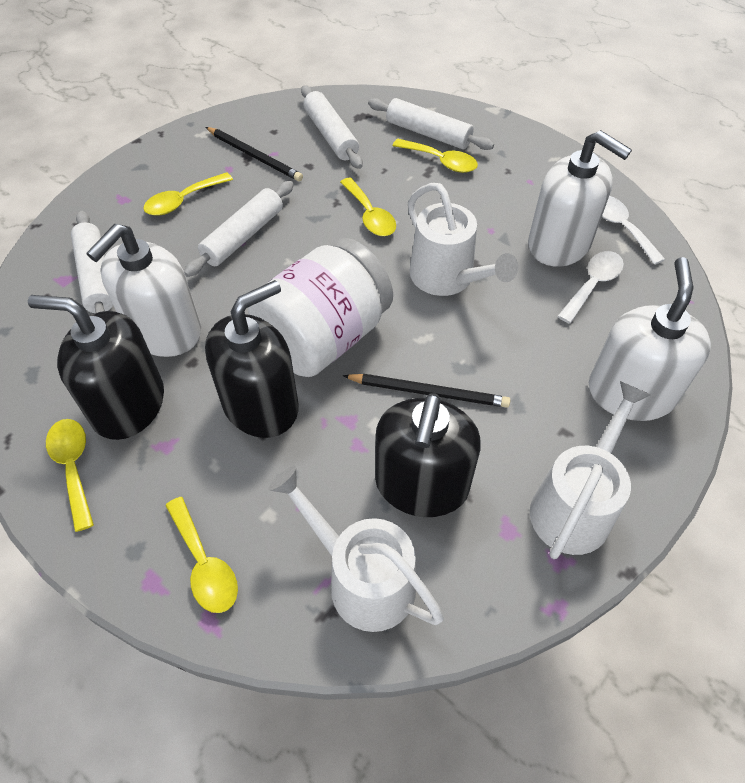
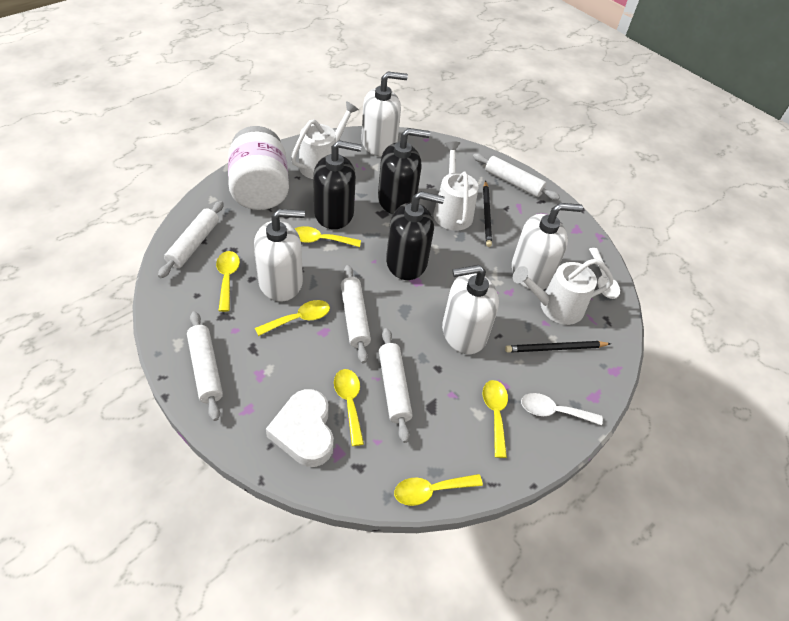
white heart: 0 -> 1
white rolling pin: 4 -> 5
white soap dispenser: 3 -> 4
yellow spoon: 5 -> 6

